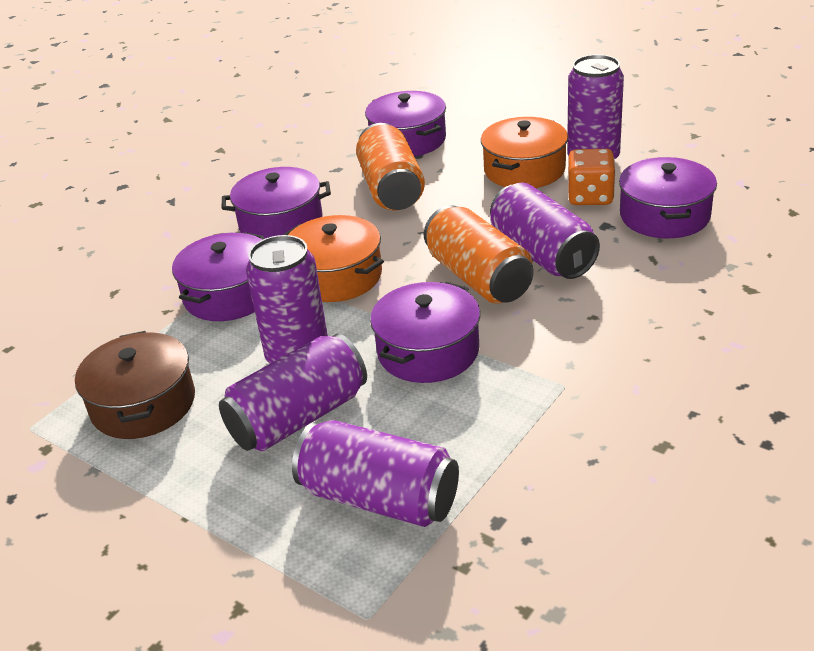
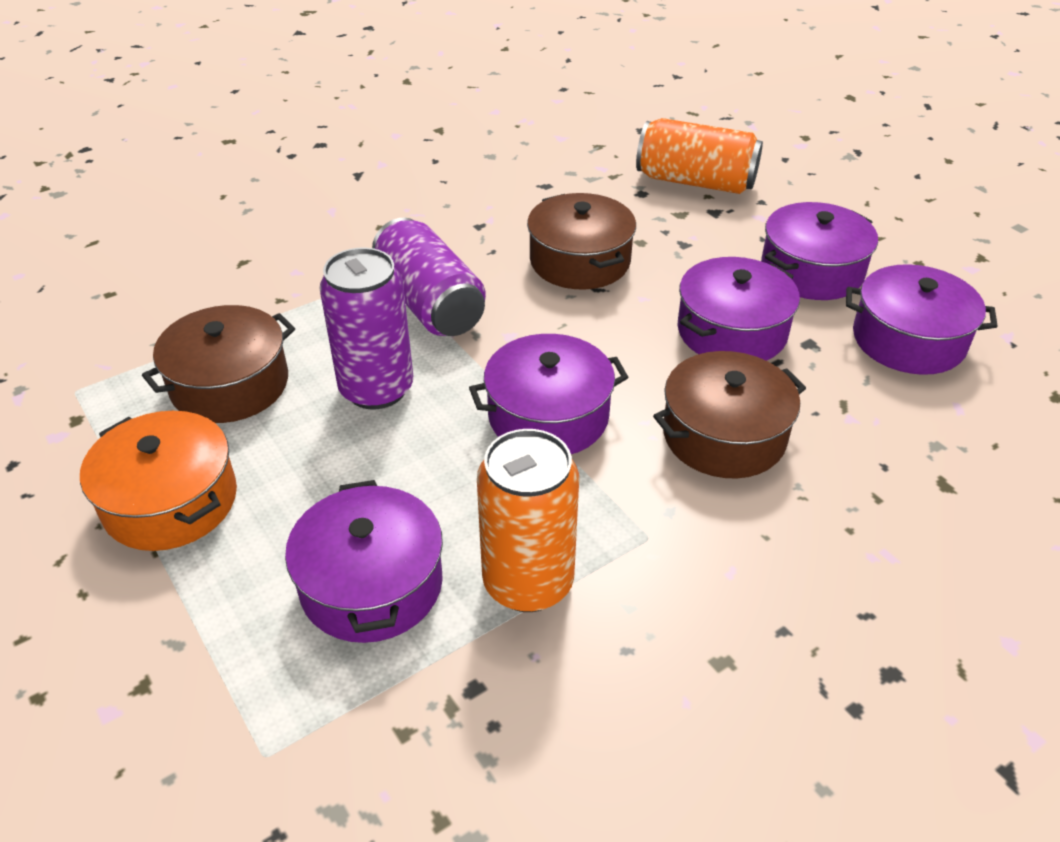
brown pot: 1 -> 3
orange dice: 1 -> 0
orange pot: 2 -> 1
purple can: 5 -> 2

